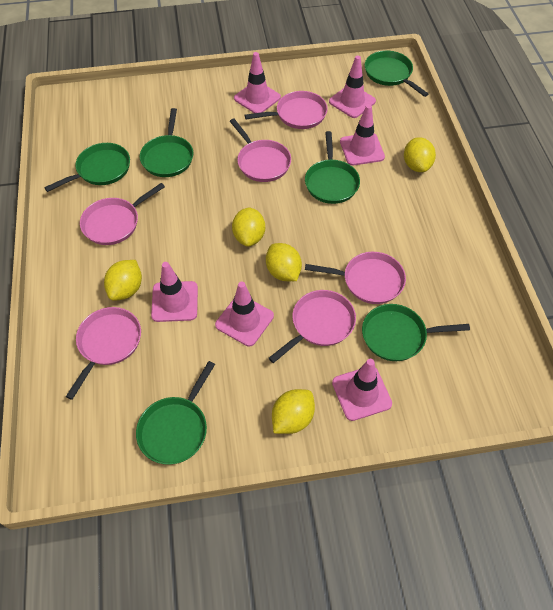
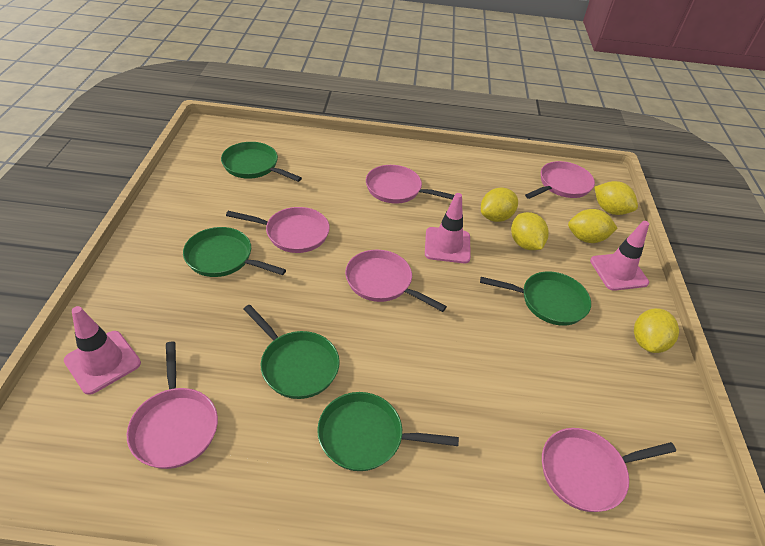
green pan: 6 -> 5
pink traffic cone: 6 -> 3

